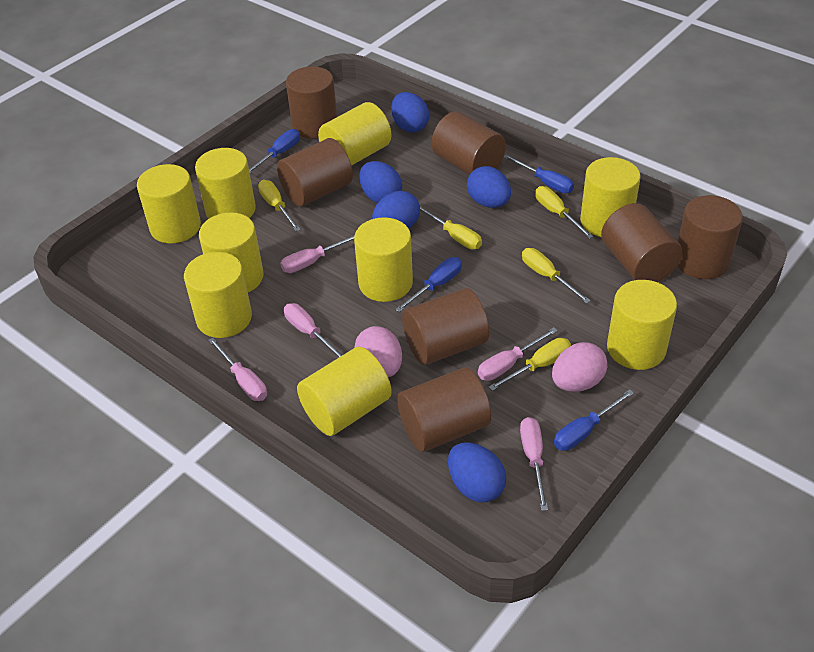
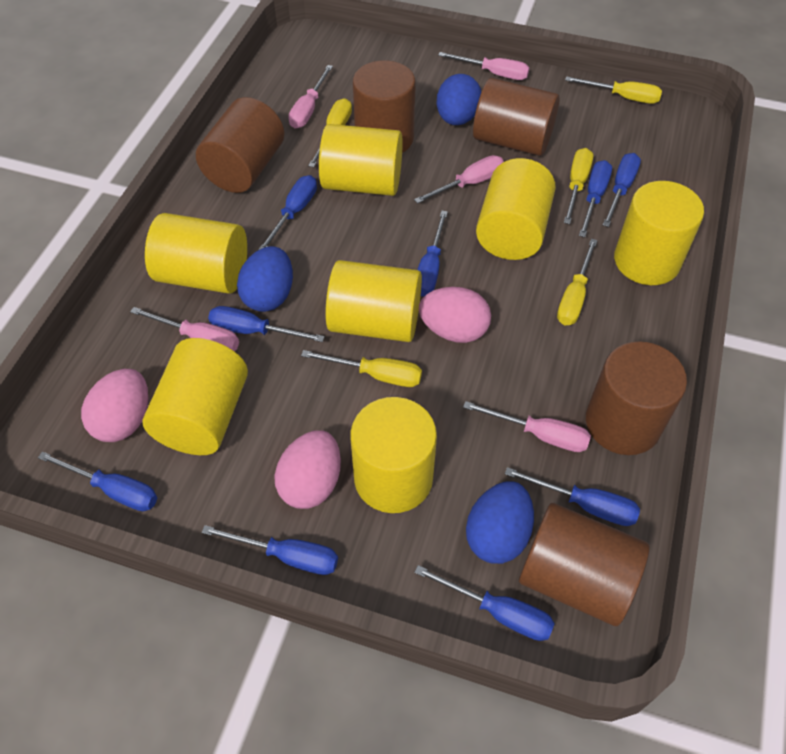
blue egg: 5 -> 3
blue screwdriver: 4 -> 9
brown cylinder: 7 -> 5
pink egg: 2 -> 3
yellow cylinder: 9 -> 7

